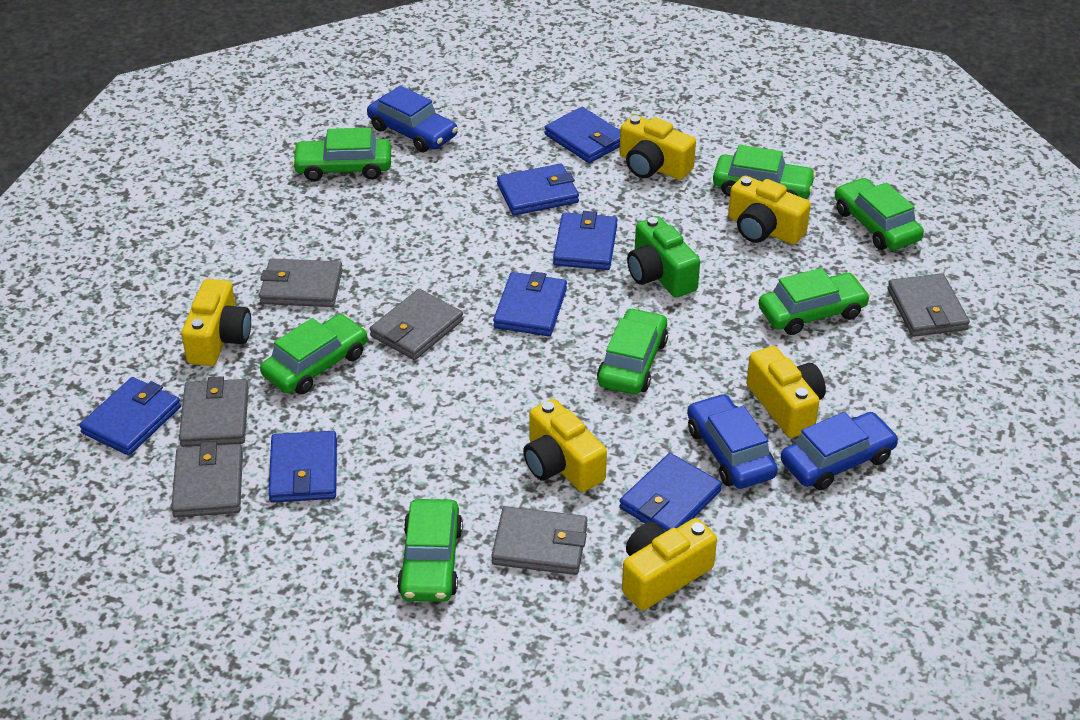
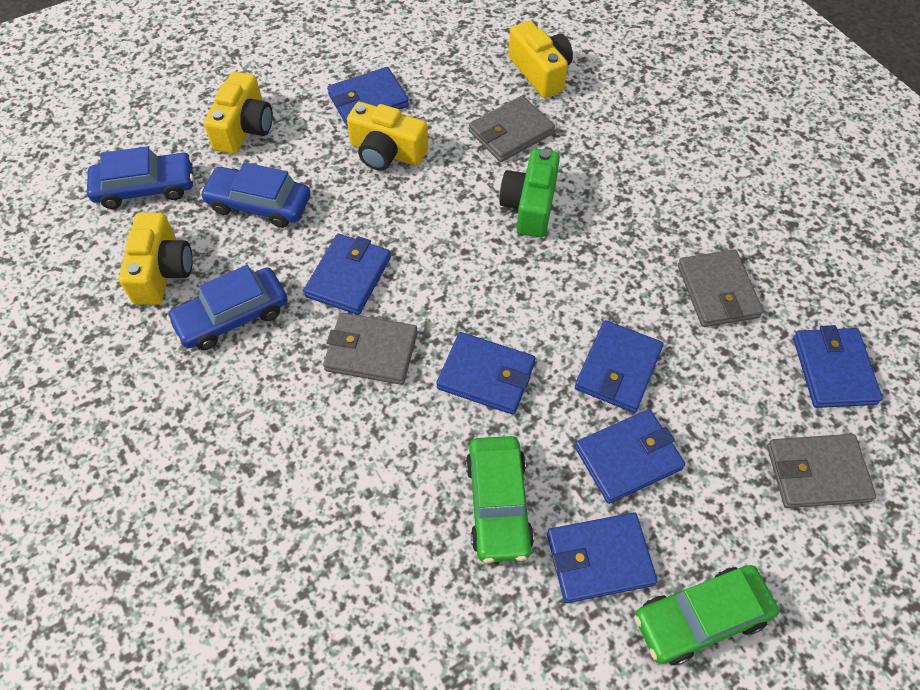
green car: 7 -> 2
grey wallet: 6 -> 4
yellow camera: 6 -> 4

